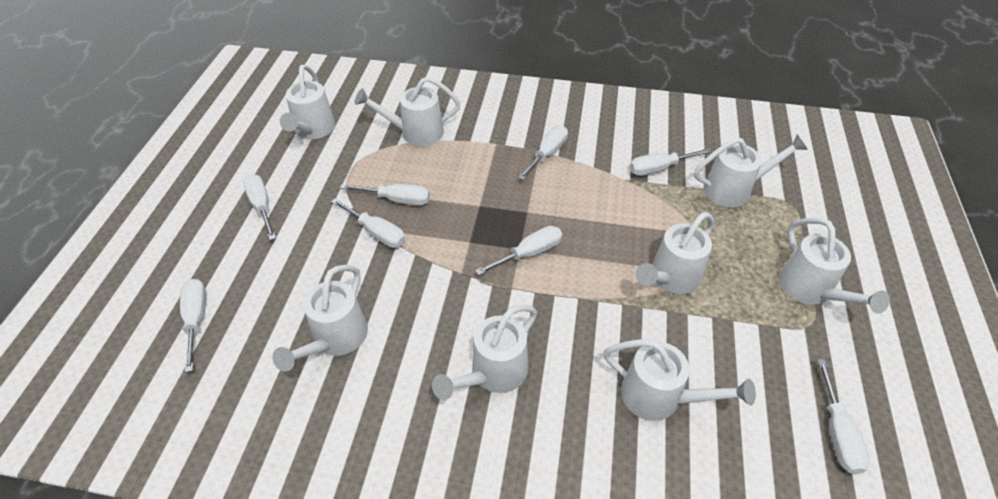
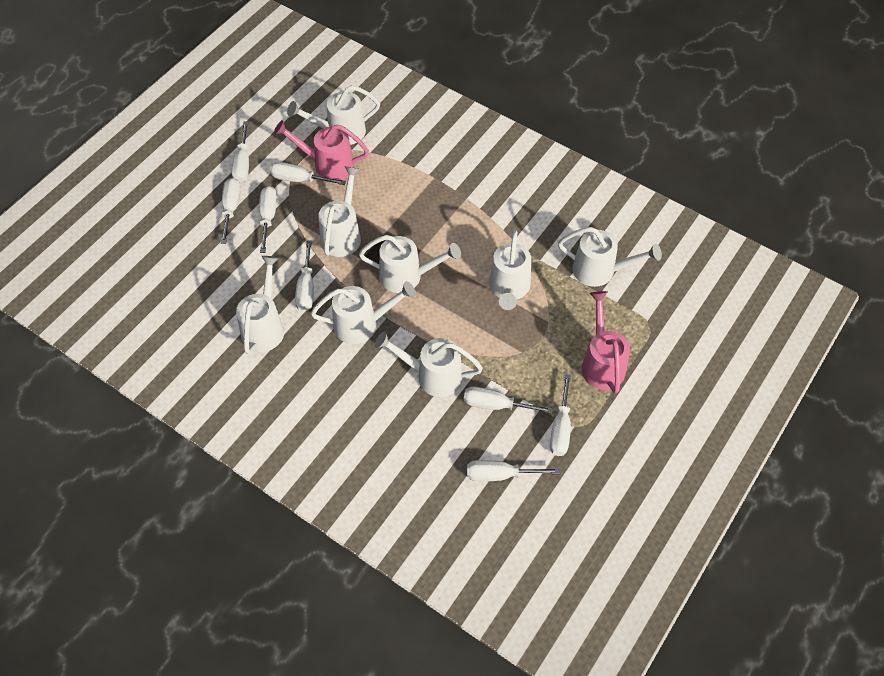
pink watering can: 0 -> 2

